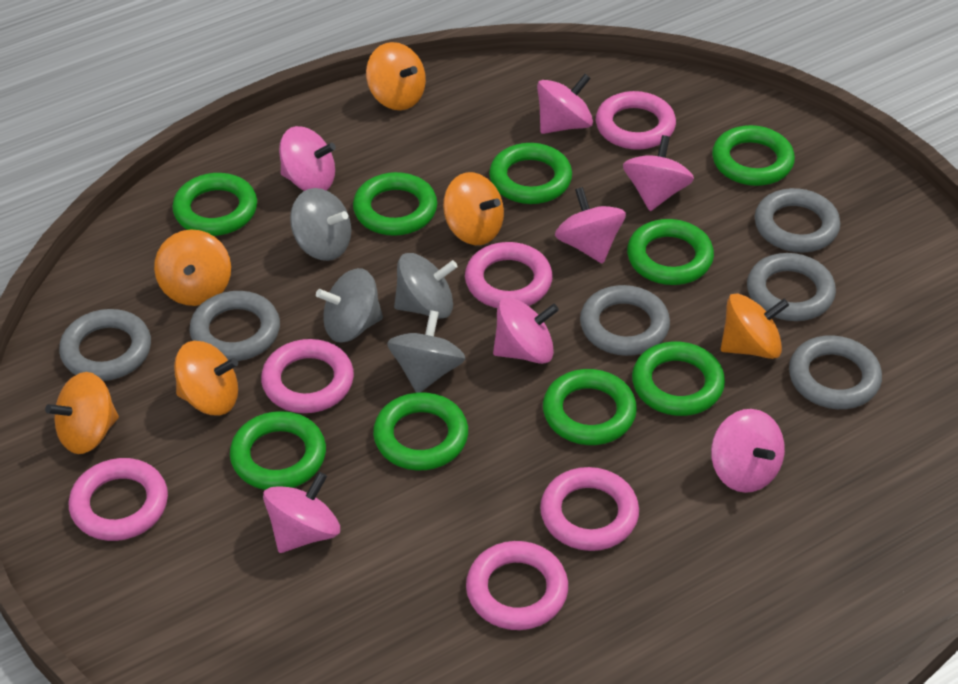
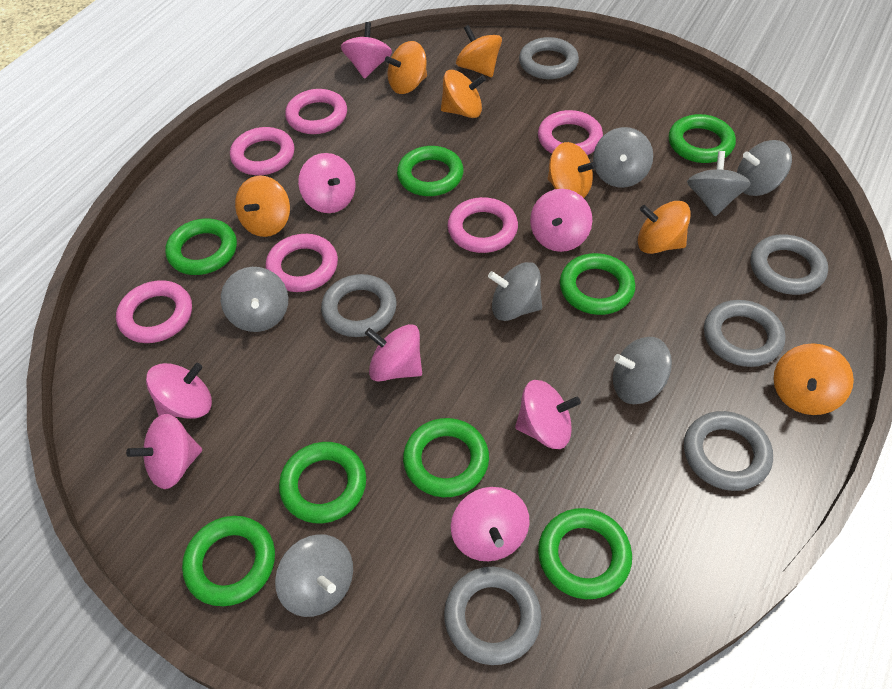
green ring: 9 -> 8
grey spinning top: 4 -> 7
orange spinning top: 6 -> 7
pink spinning top: 7 -> 8

